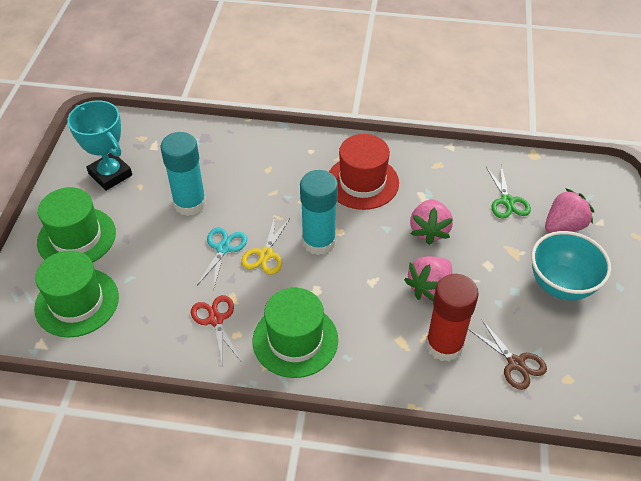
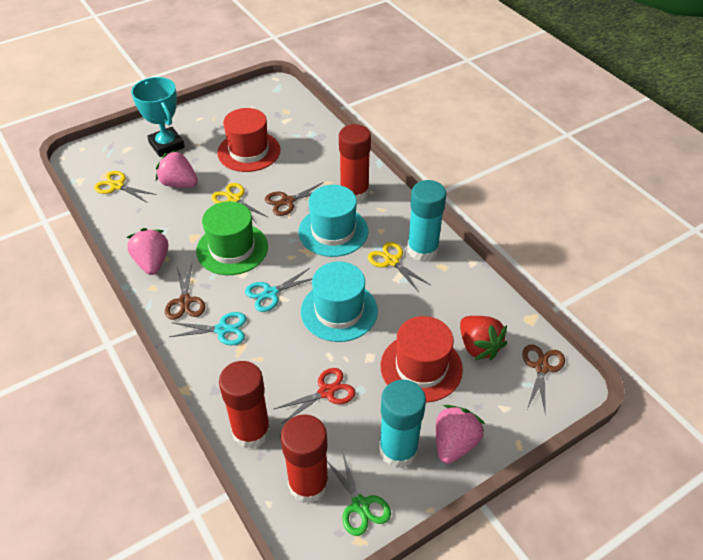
brown scissors: 1 -> 3
green hat: 3 -> 1
red glue stick: 1 -> 3
red hat: 1 -> 2
red strawberry: 0 -> 1
turquoise bowl: 1 -> 0
turquoise hat: 0 -> 2
turquoise scissors: 1 -> 2
yellow scissors: 1 -> 3

